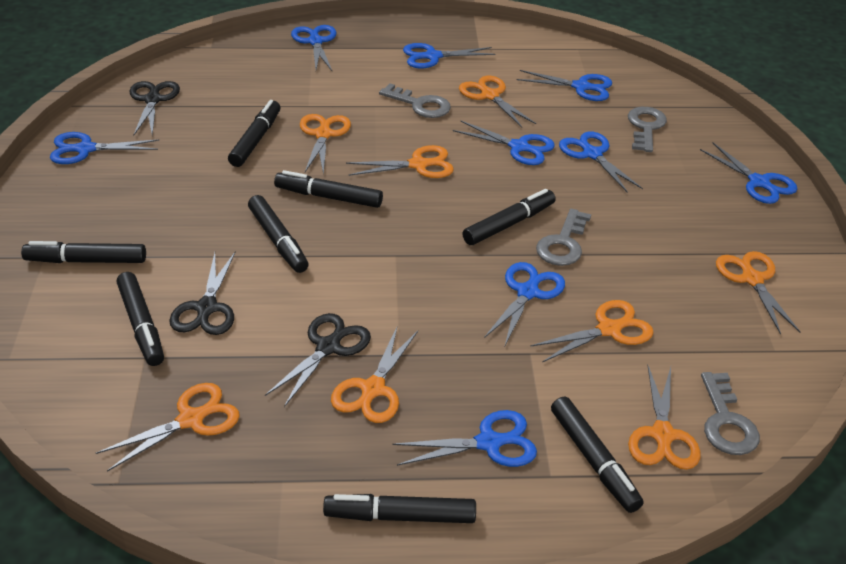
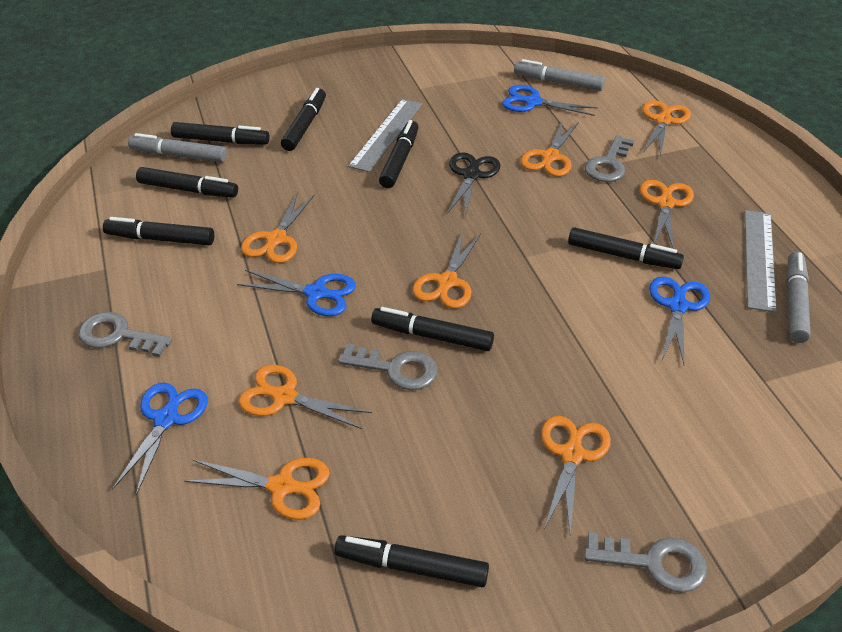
black scissors: 3 -> 1
blue scissors: 9 -> 4
grey marker: 0 -> 3
grey ruler: 0 -> 2

